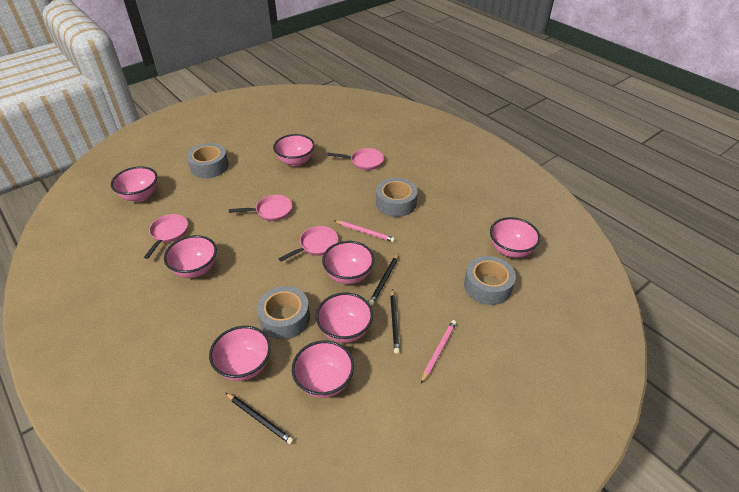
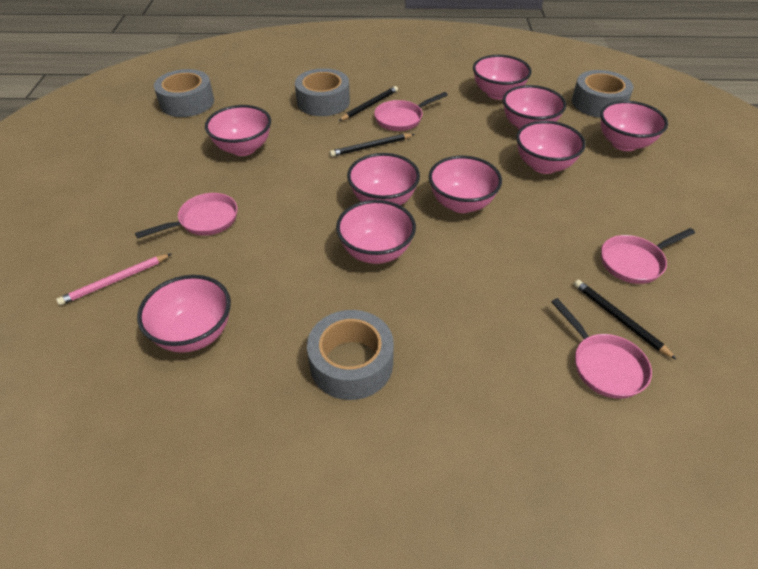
pink bowl: 8 -> 9
pink pencil: 2 -> 1

